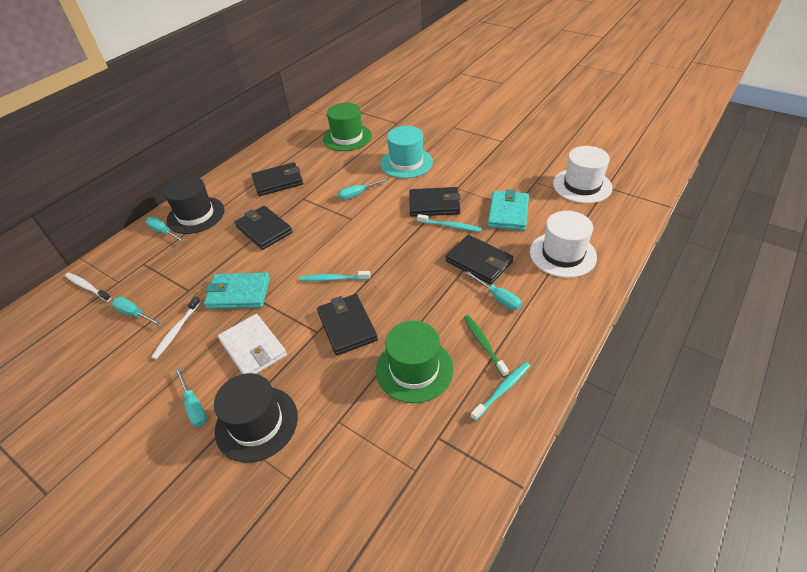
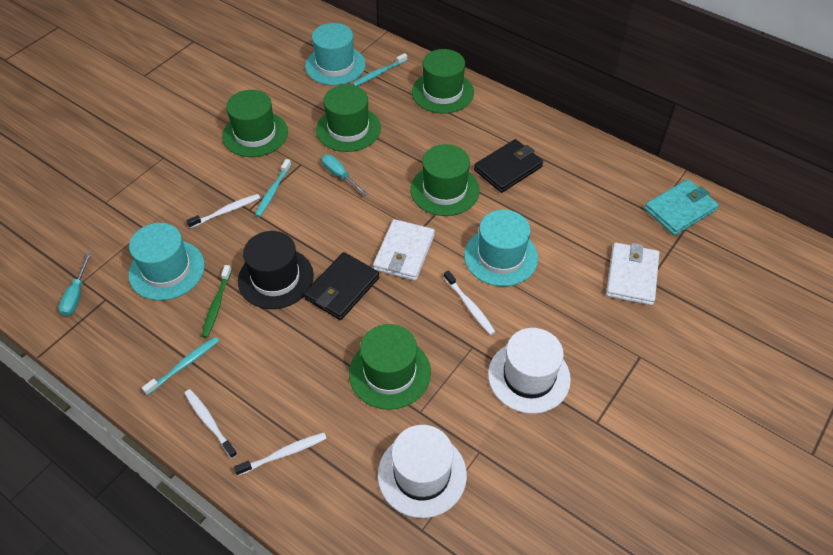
black hat: 2 -> 1
black wallet: 5 -> 2
green hat: 2 -> 5
turquoise hat: 1 -> 3
turquoise screwdriver: 5 -> 2
turquoise wallet: 2 -> 1
white toothbrush: 2 -> 4
white wallet: 1 -> 2

